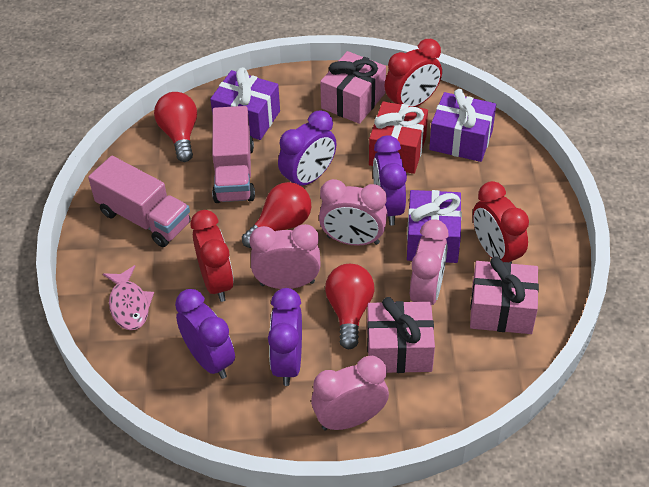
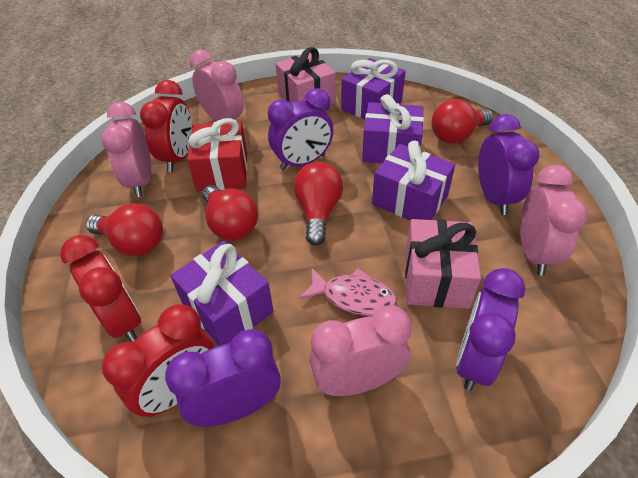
pink gift: 3 -> 2
pink truck: 2 -> 0
purple gift: 3 -> 4
red light bulb: 3 -> 4

